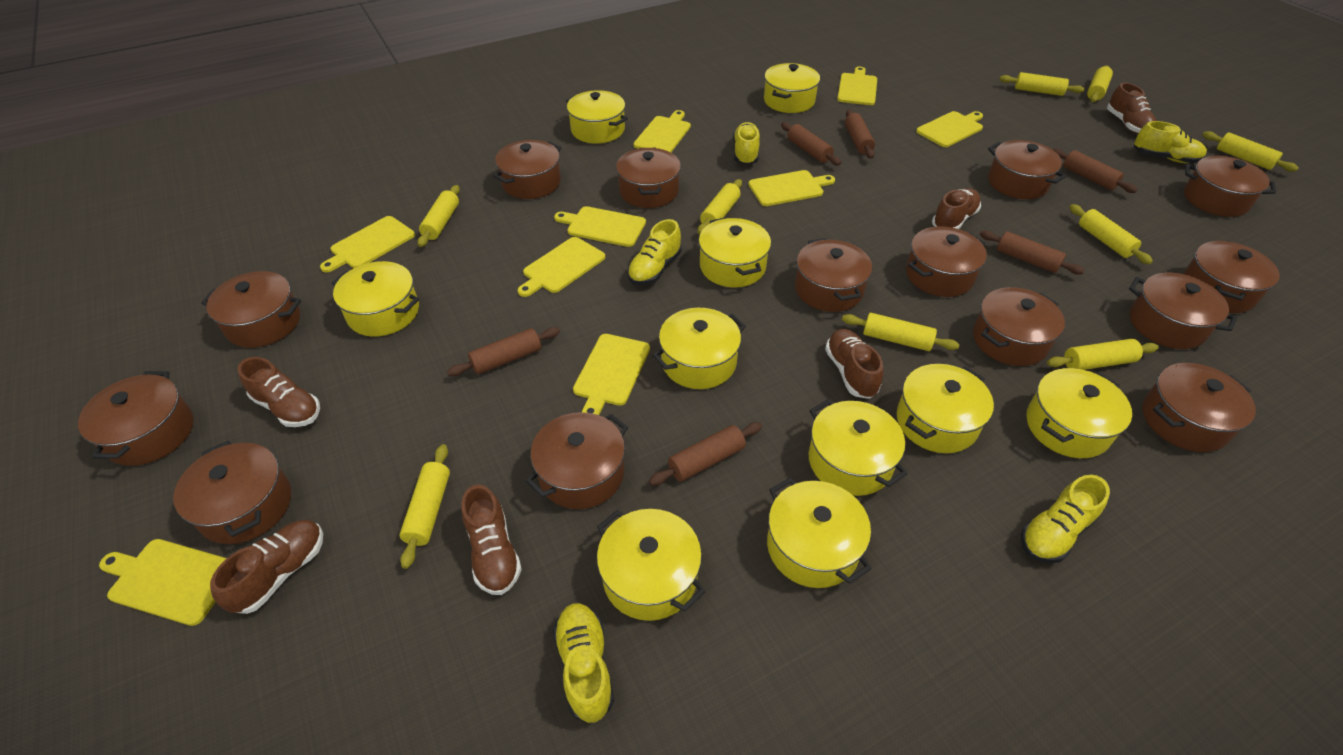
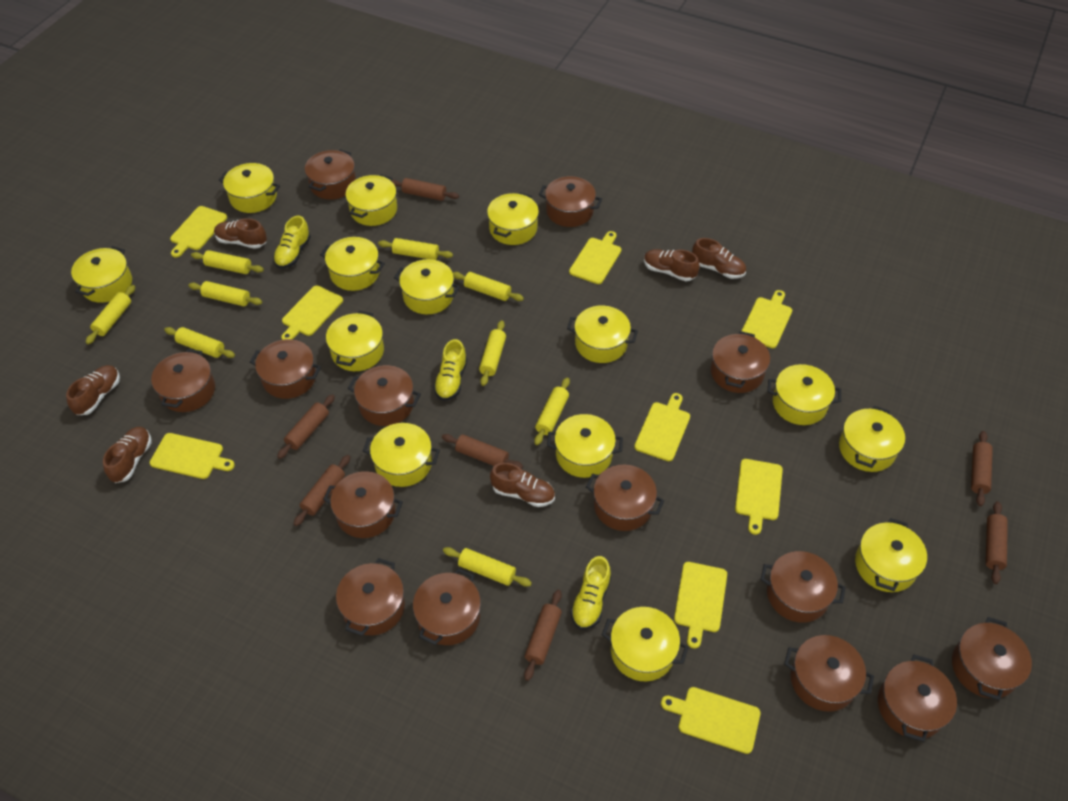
brown rolling pin: 6 -> 7
yellow pot: 10 -> 14
yellow shoe: 5 -> 3

